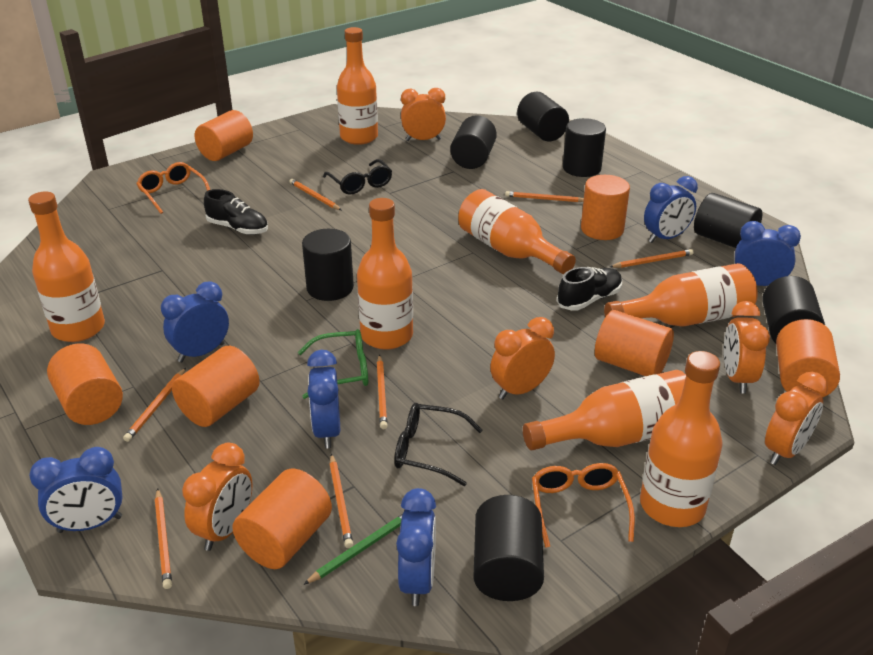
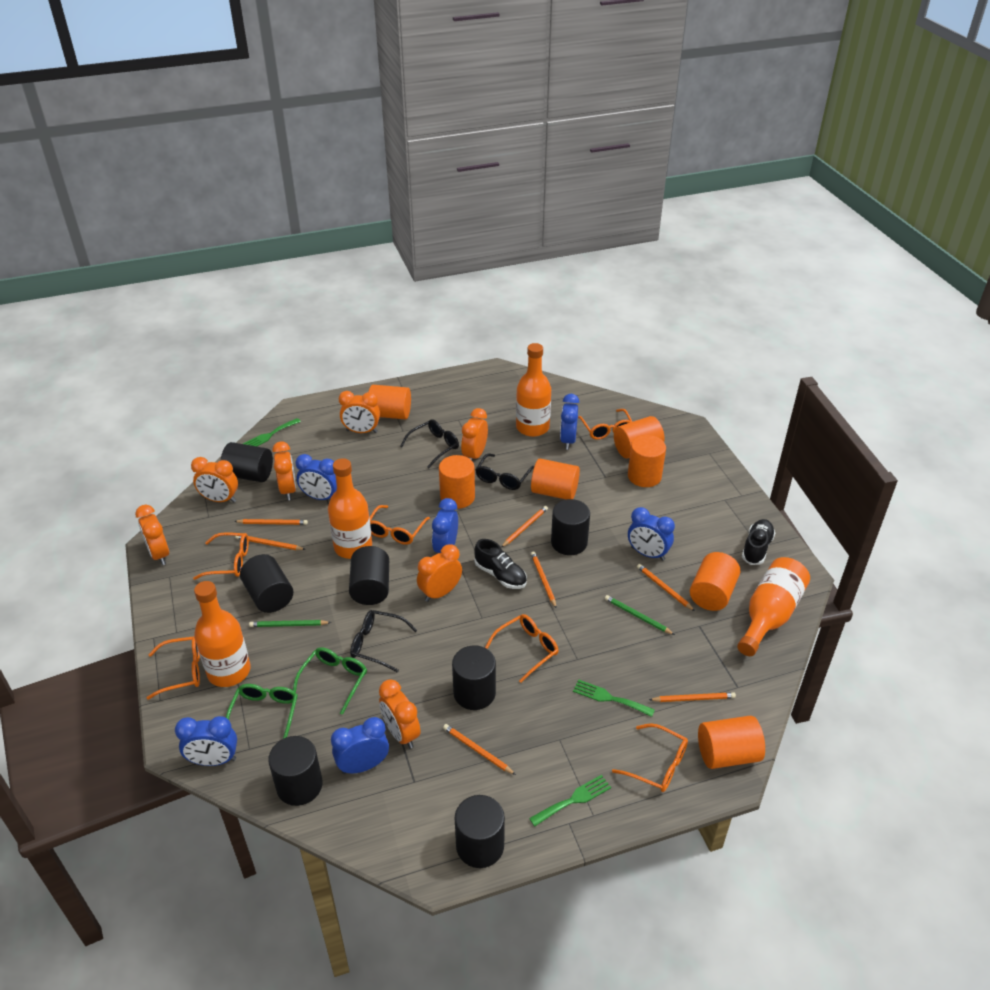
black glasses: 2 -> 3
green fork: 0 -> 3
green glasses: 1 -> 2
green pencil: 1 -> 2
orange bottle: 7 -> 4
orange clock: 5 -> 7
orange glasses: 2 -> 6

